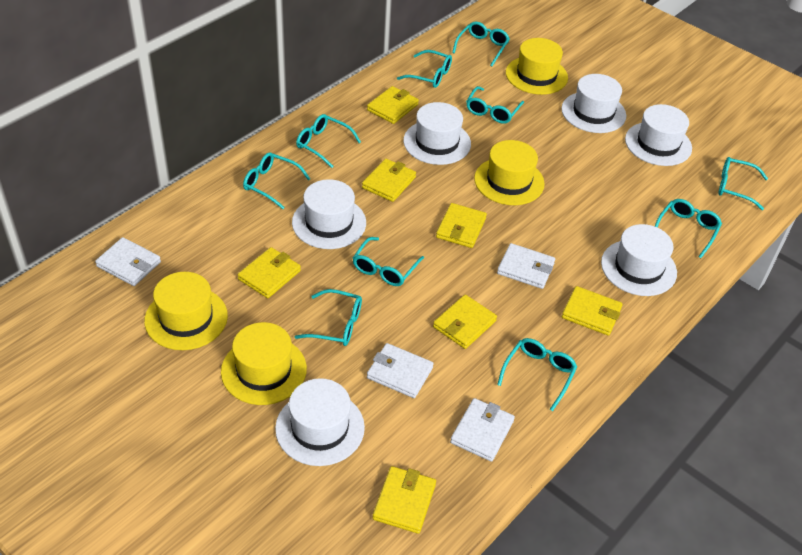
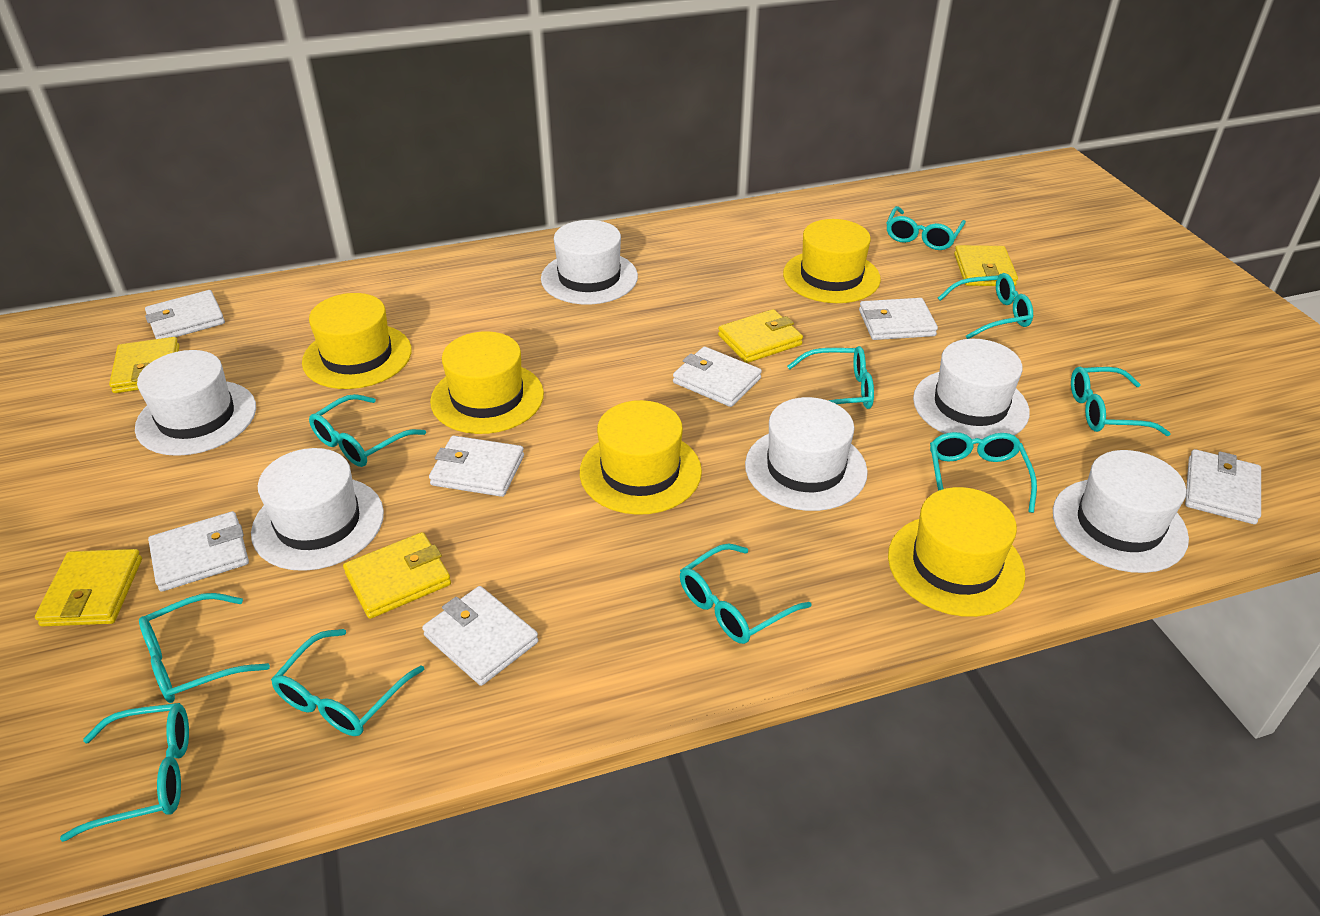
white wallet: 4 -> 7
yellow hat: 4 -> 5
yellow wallet: 7 -> 5

